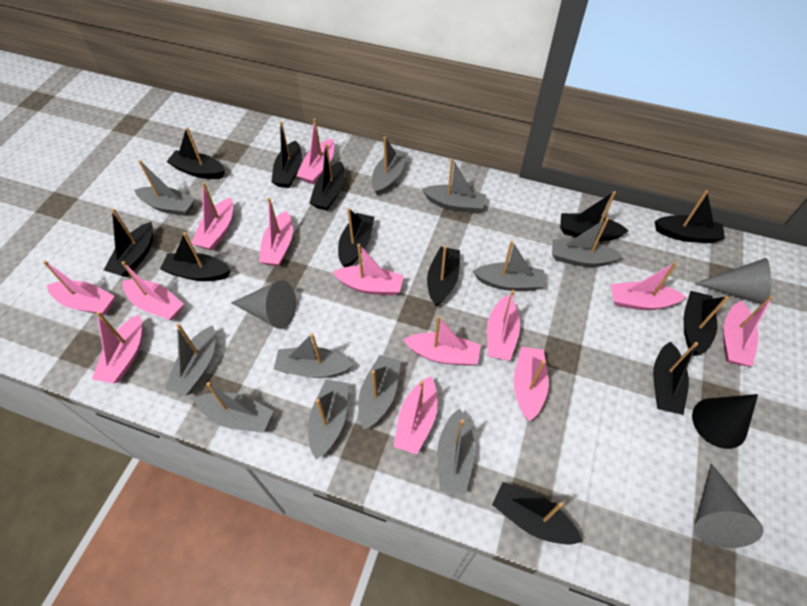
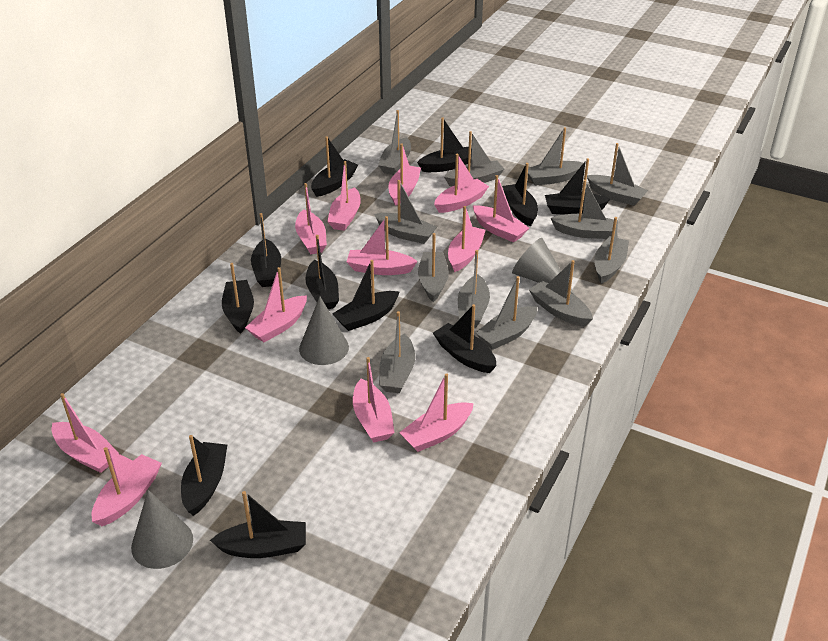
black boat: 12 -> 11
black cone: 1 -> 0
grey boat: 11 -> 12
pink boat: 13 -> 12

